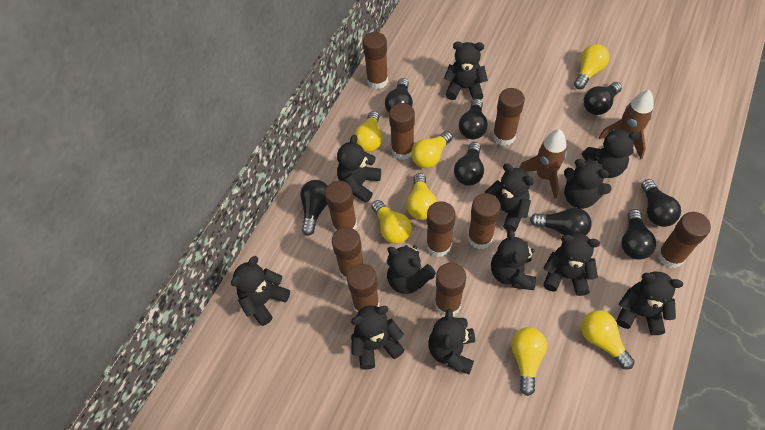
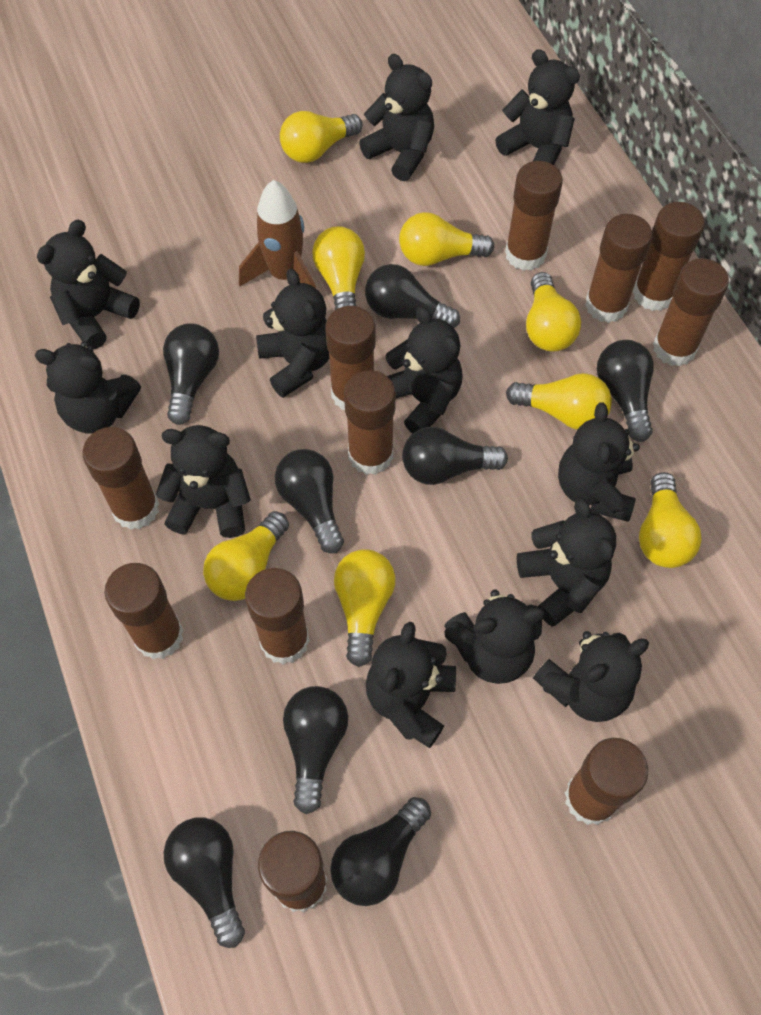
brown glue stick: 10 -> 11
brown rocket: 2 -> 1
yellow light bulb: 7 -> 8

